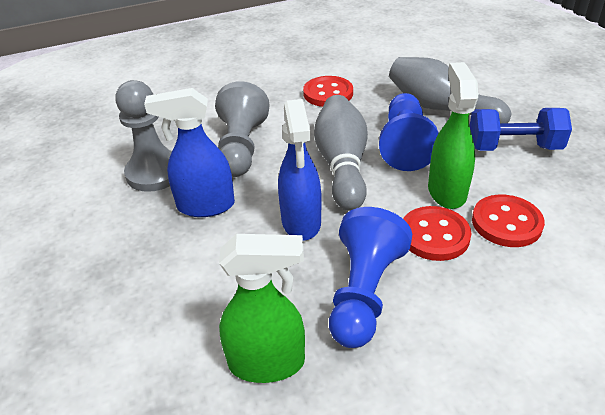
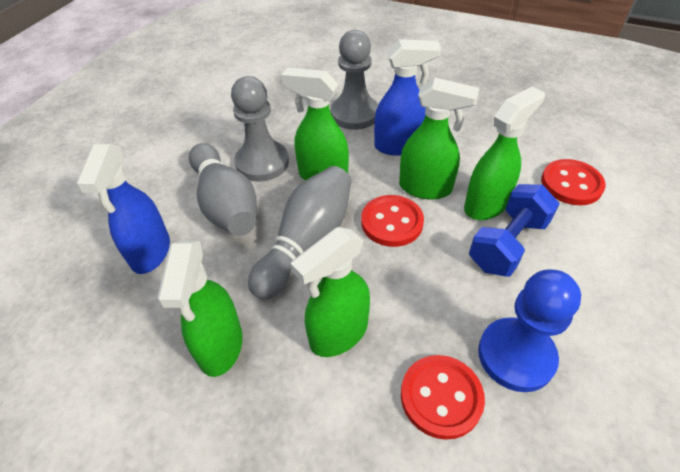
blue pawn: 2 -> 1
green spray bottle: 2 -> 5

